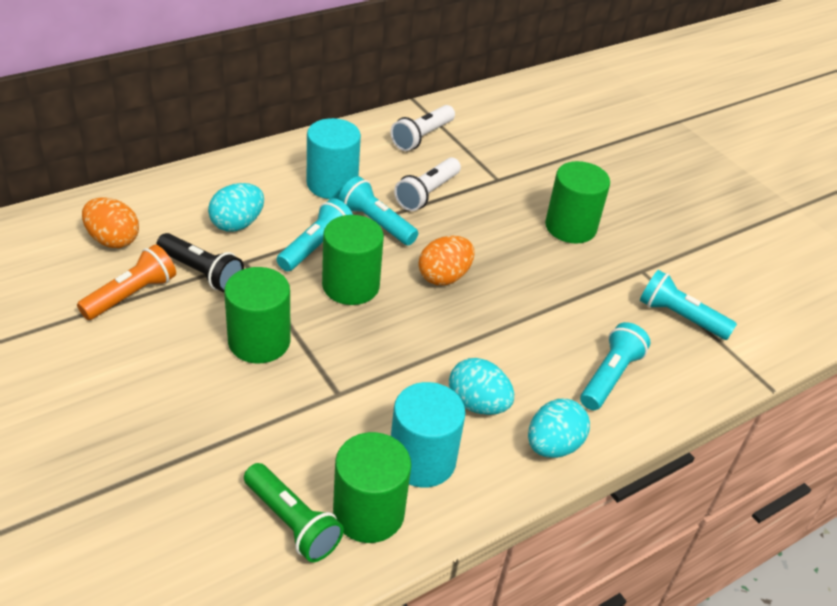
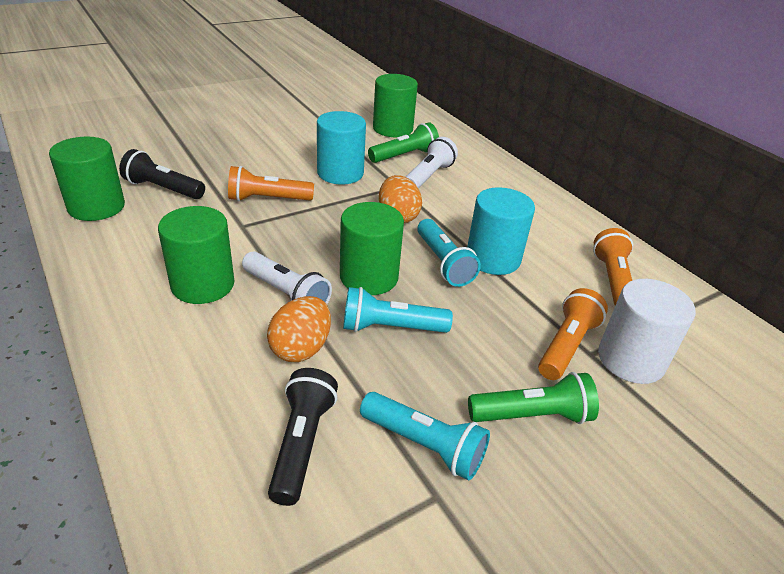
black flashlight: 1 -> 2
green flashlight: 1 -> 2
orange flashlight: 1 -> 3
turquoise egg: 3 -> 0
turquoise flashlight: 4 -> 3
white cylinder: 0 -> 1

